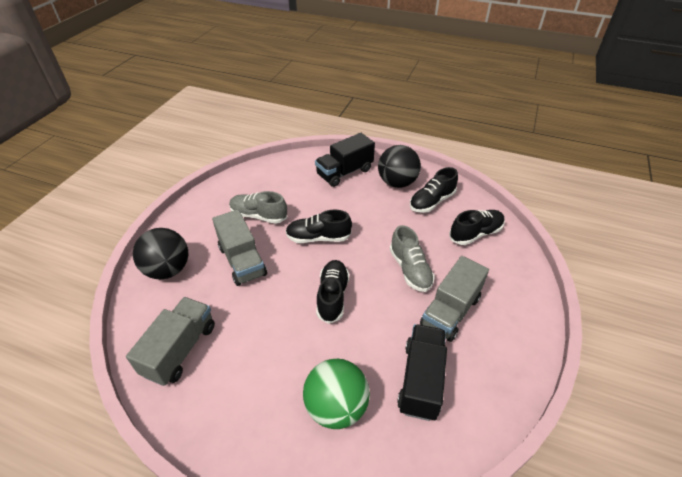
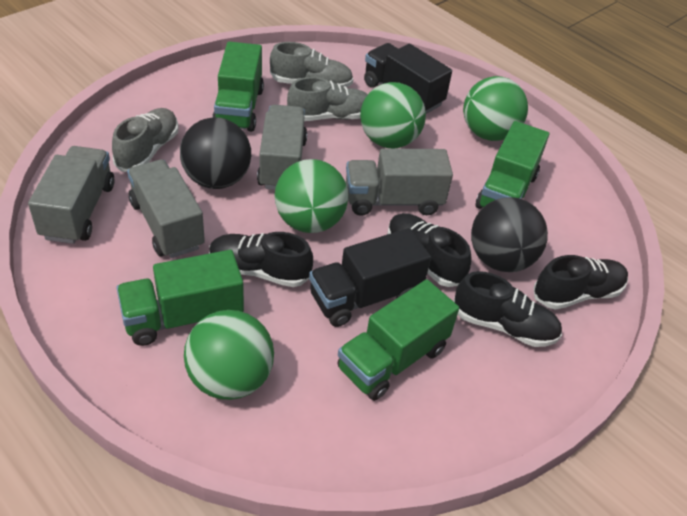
green ball: 1 -> 4
green truck: 0 -> 4
grey shoe: 2 -> 3
grey truck: 3 -> 4

